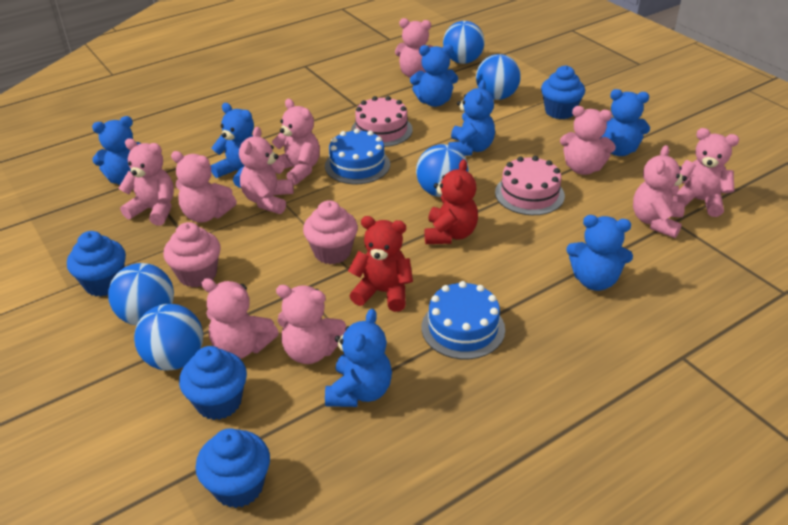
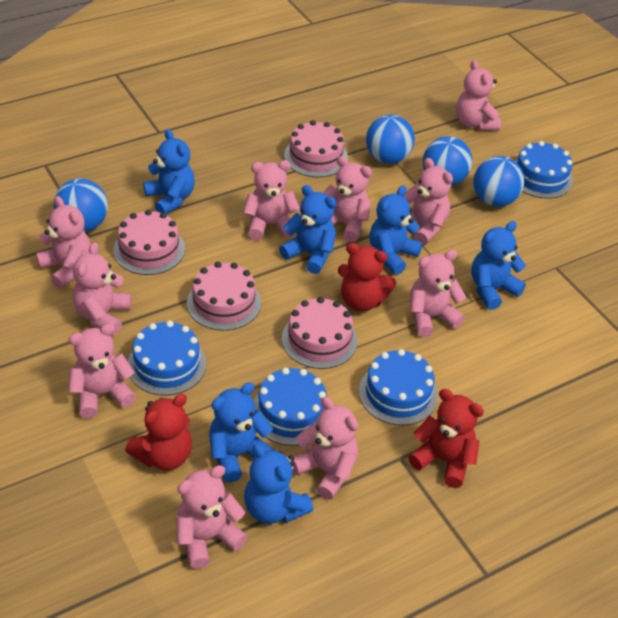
blue ball: 5 -> 4
blue cake: 2 -> 4
blue cupcake: 4 -> 0
blue teddy bear: 7 -> 6
pink cake: 2 -> 4
pink cupcake: 2 -> 0
red teddy bear: 2 -> 3

